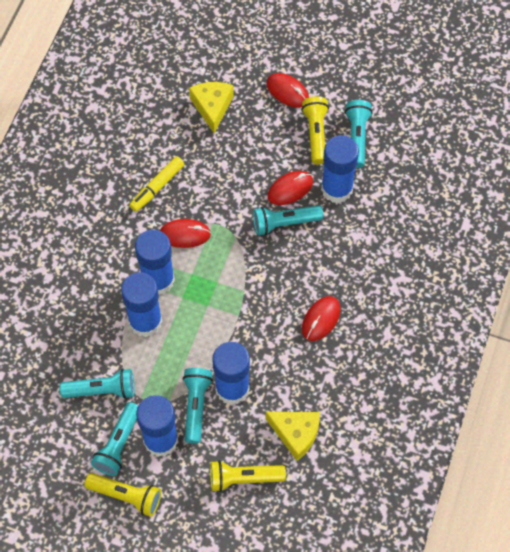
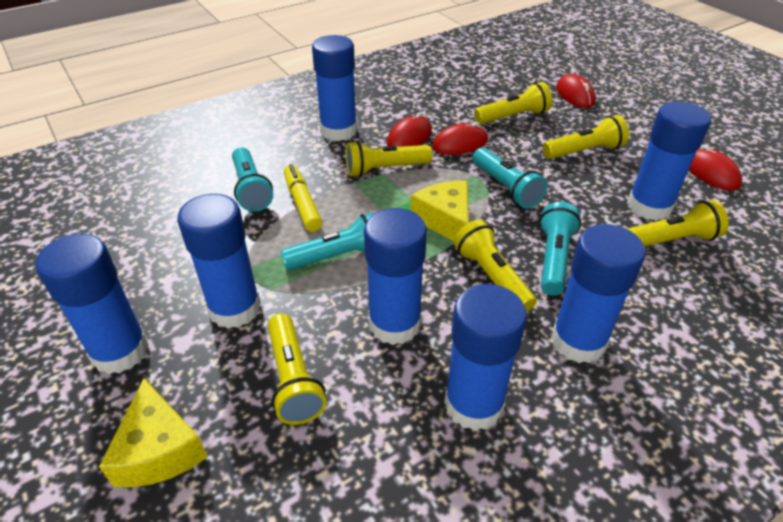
blue glue stick: 5 -> 7
turquoise flashlight: 5 -> 4
yellow flashlight: 3 -> 6

